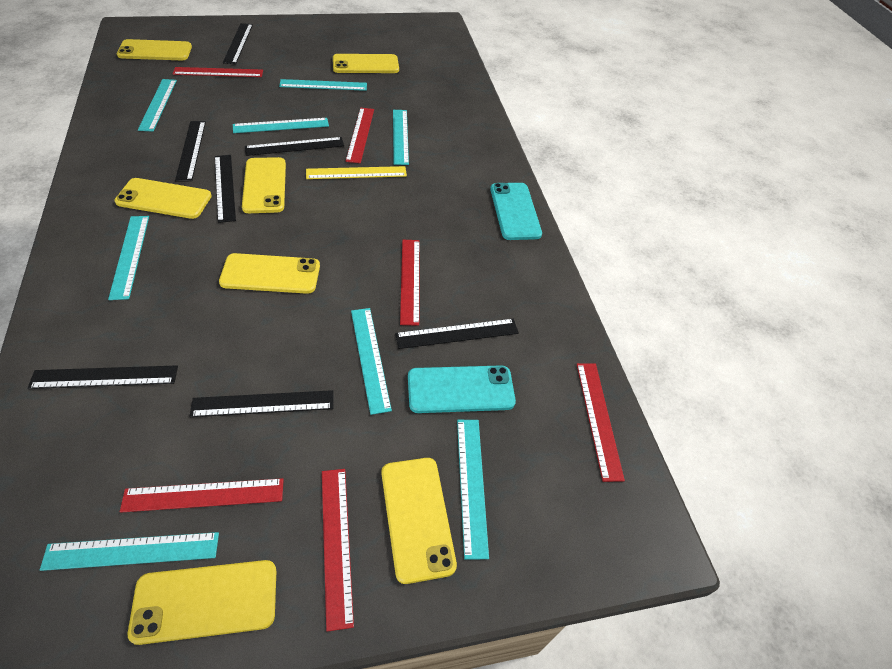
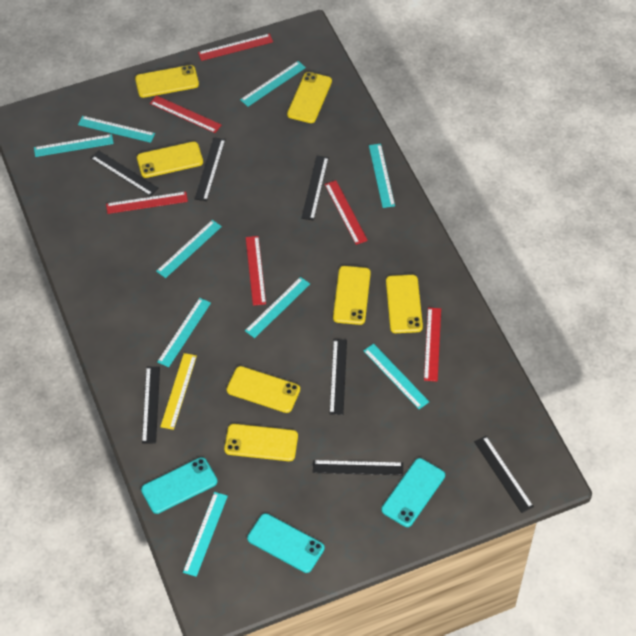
turquoise phone: 2 -> 3
turquoise ruler: 8 -> 9

